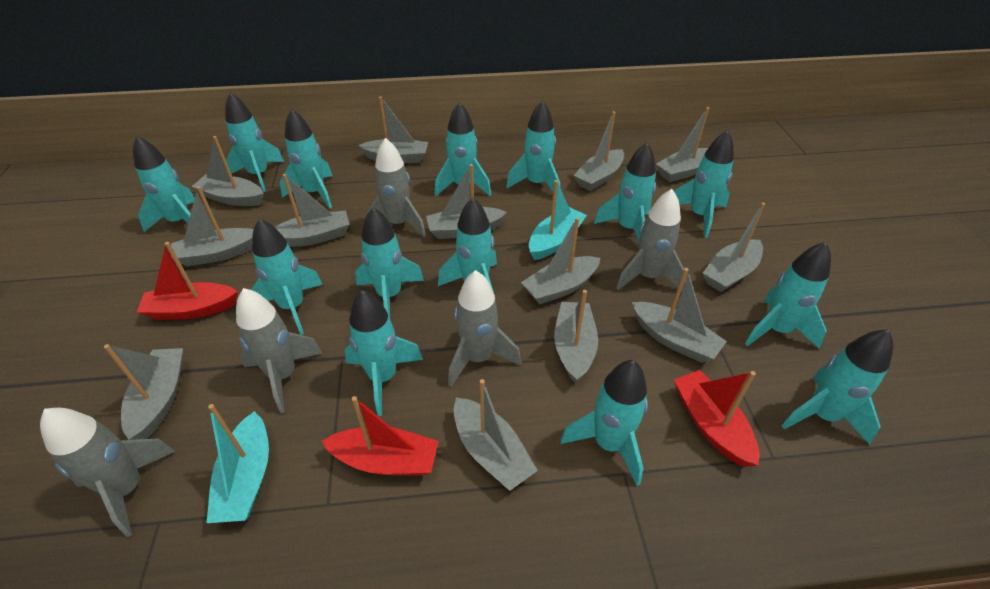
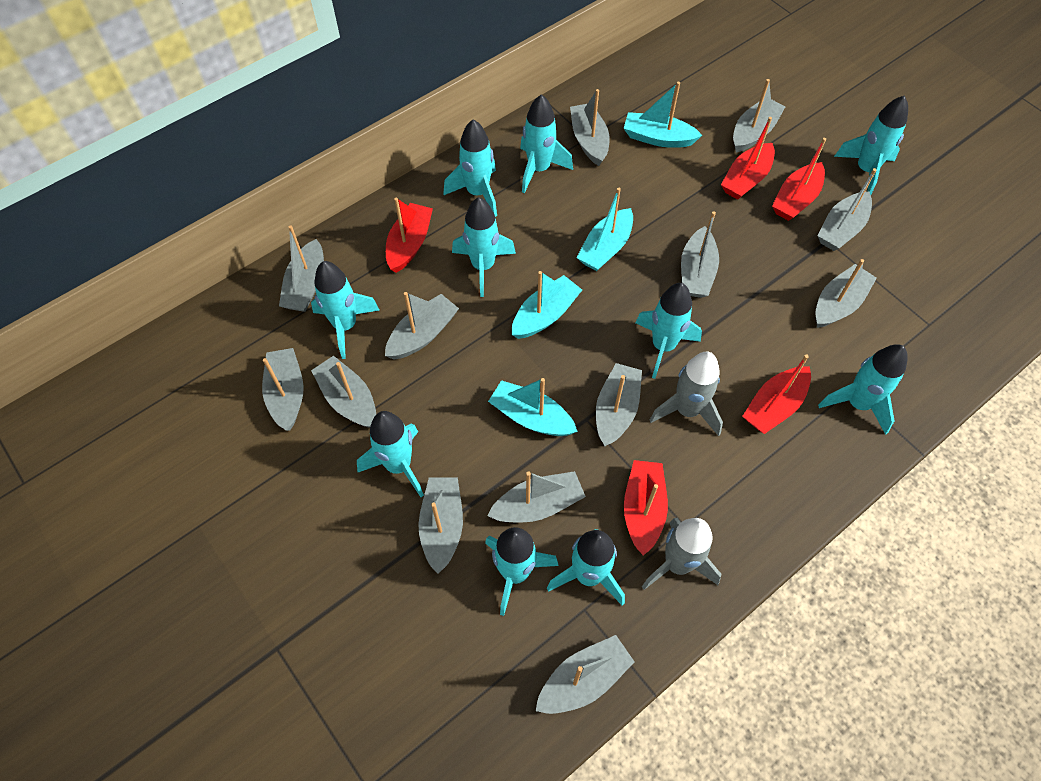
grey rocket: 5 -> 2
red boat: 3 -> 5
turquoise boat: 2 -> 4
turquoise rocket: 14 -> 10

